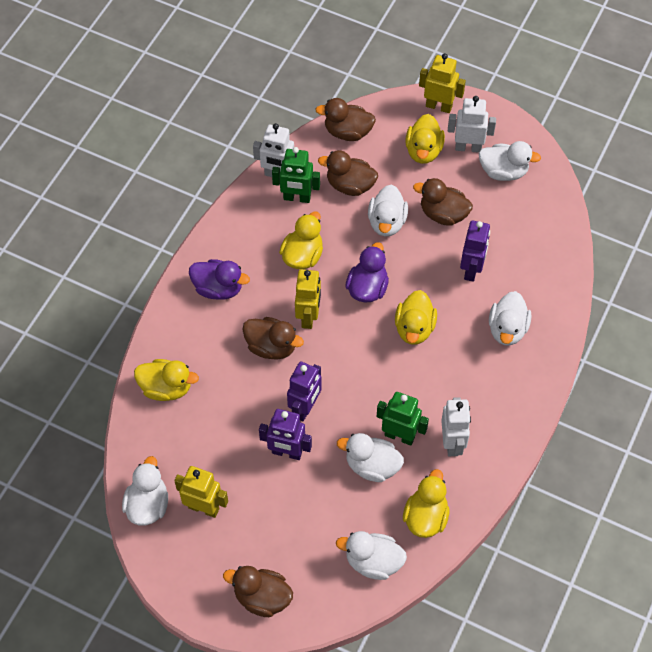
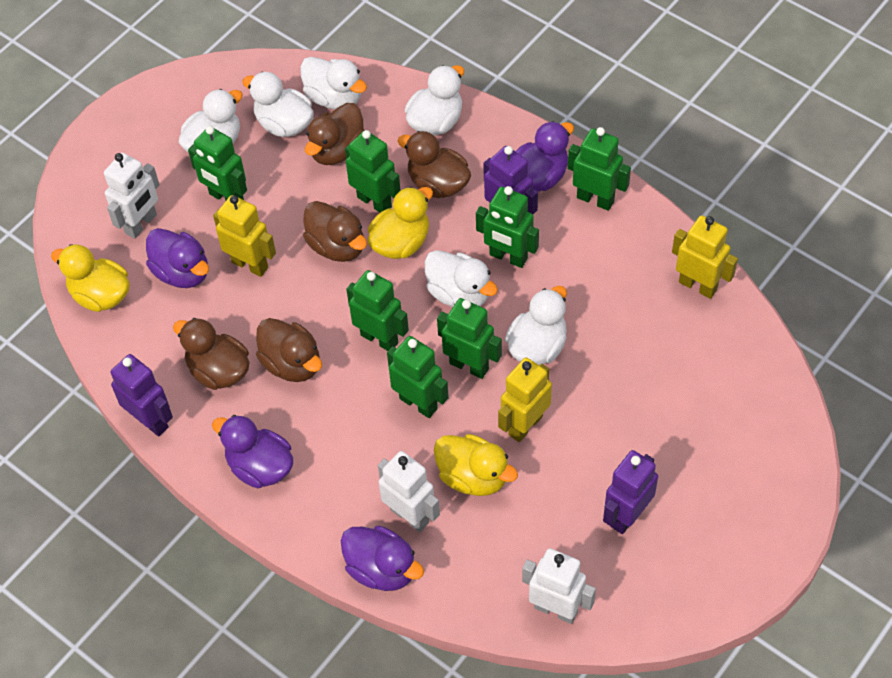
green robot: 2 -> 7
purple duck: 2 -> 4
yellow duck: 5 -> 3

